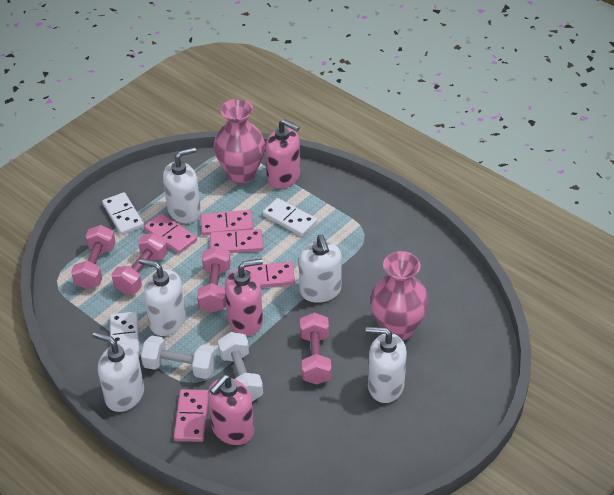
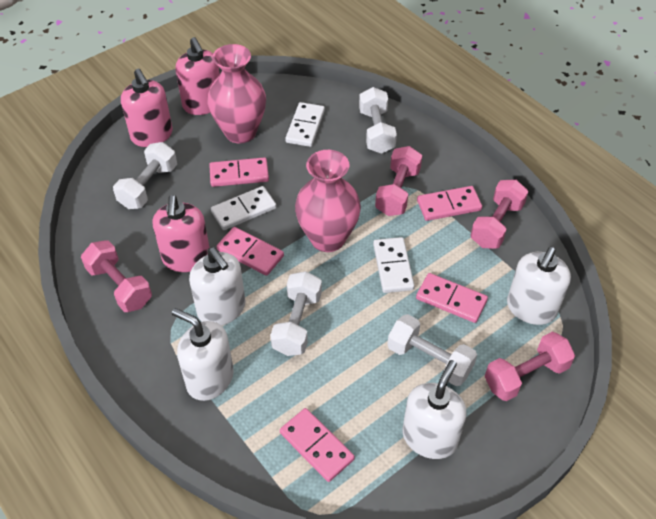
white dumbbell: 2 -> 4
white soap dispenser: 5 -> 4

